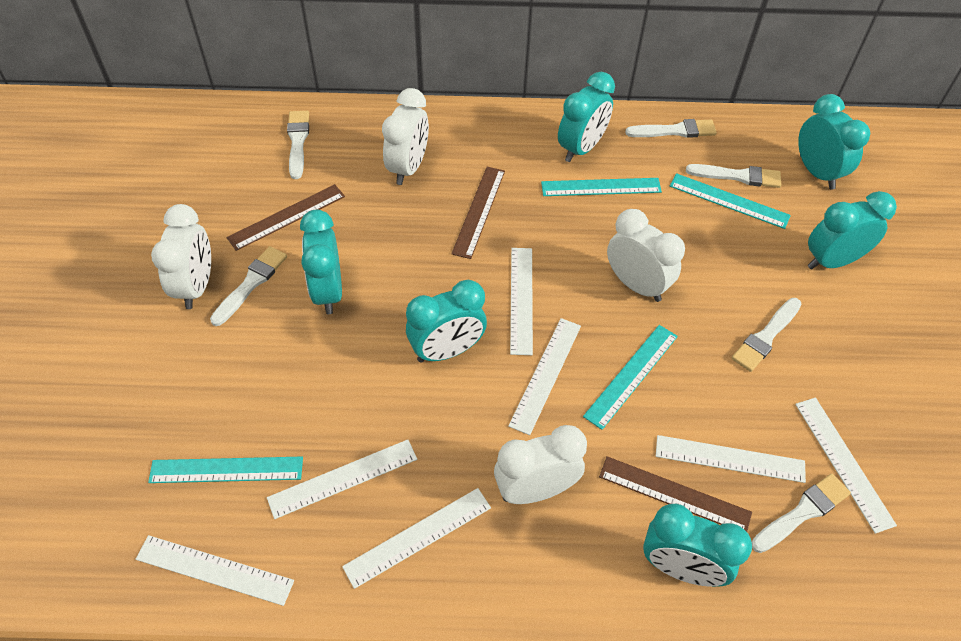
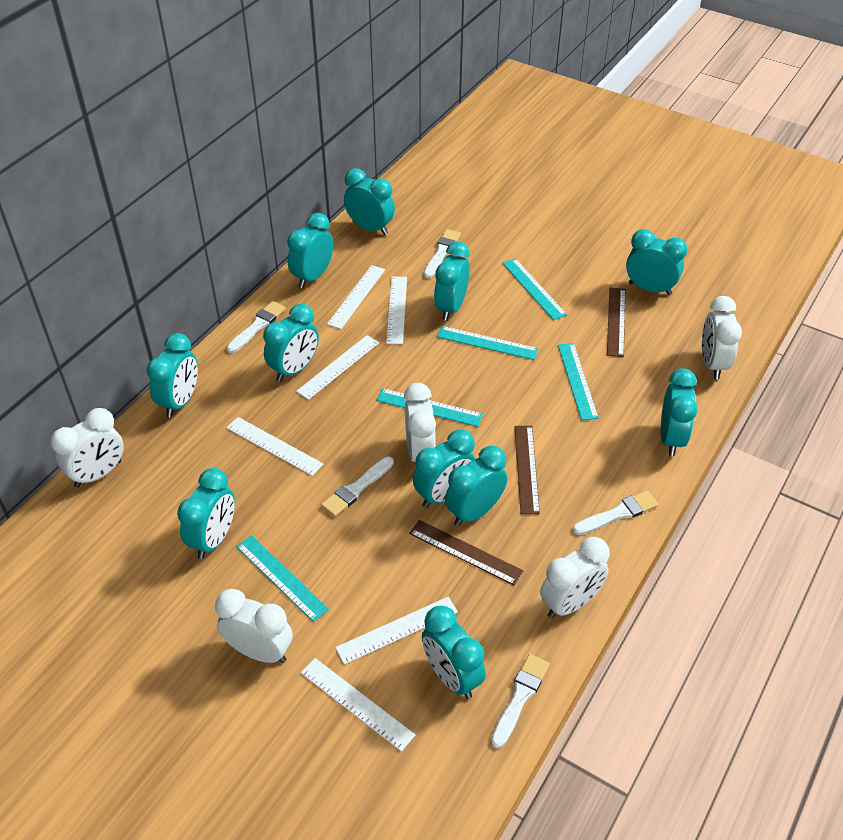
turquoise clock: 6 -> 11
turquoise ruler: 4 -> 5
white brush: 6 -> 5
white clock: 4 -> 5
white ruler: 7 -> 6

